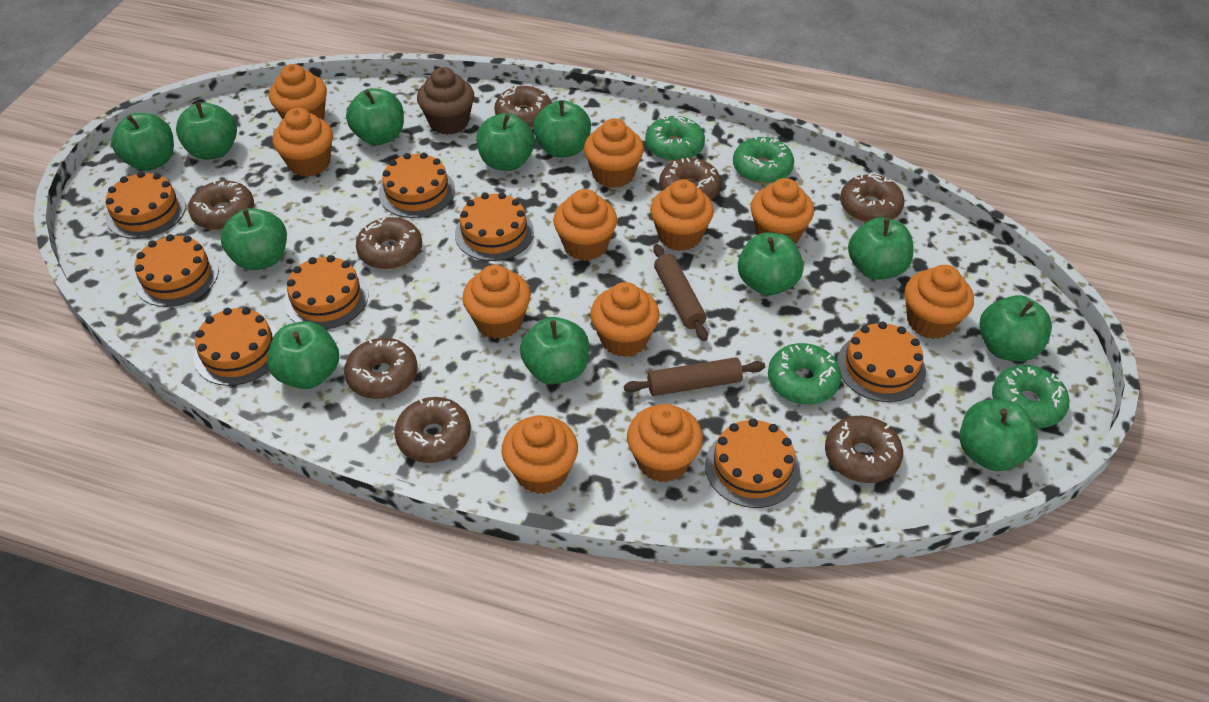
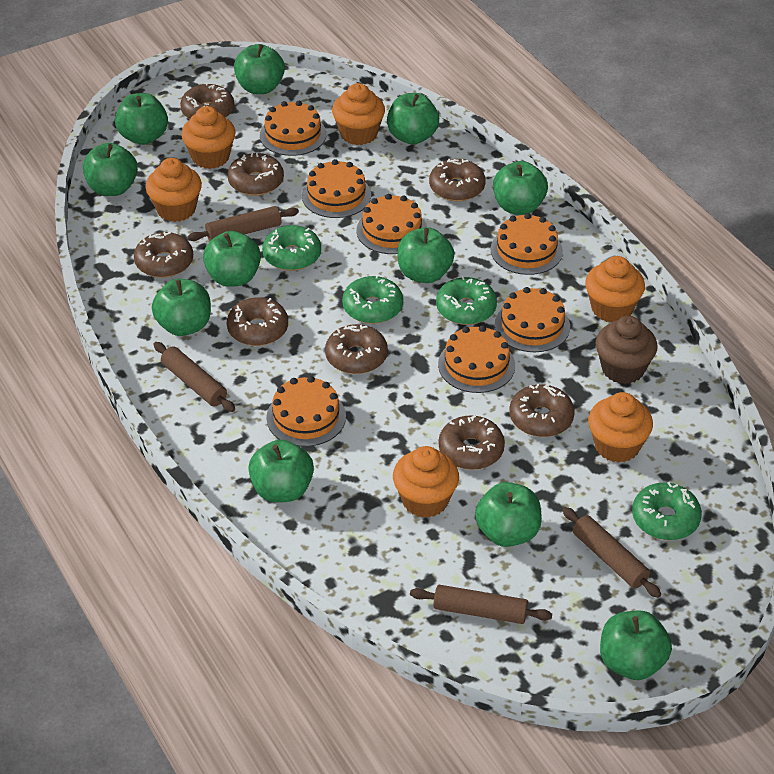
brown rolling pin: 2 -> 4
green apple: 12 -> 11
orange cake: 8 -> 7
orange cupcake: 11 -> 6

